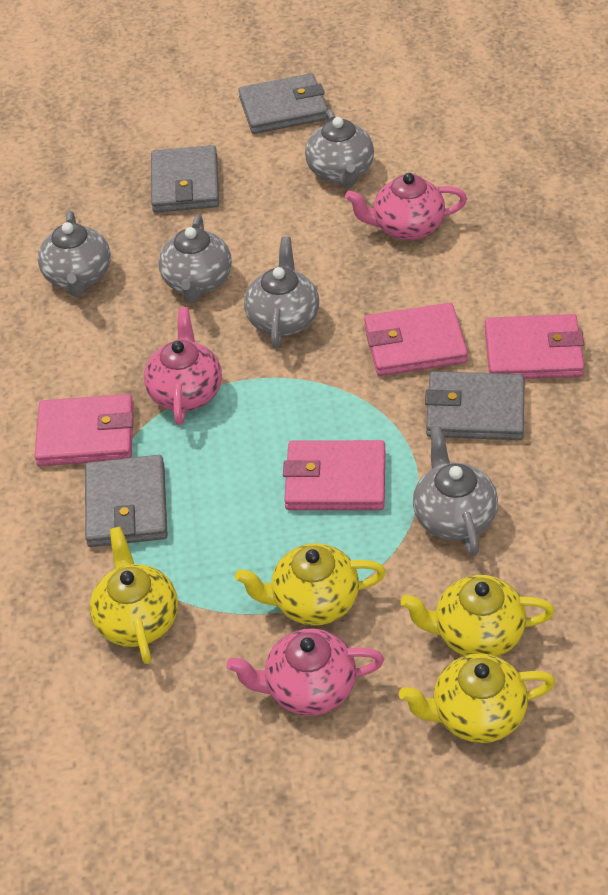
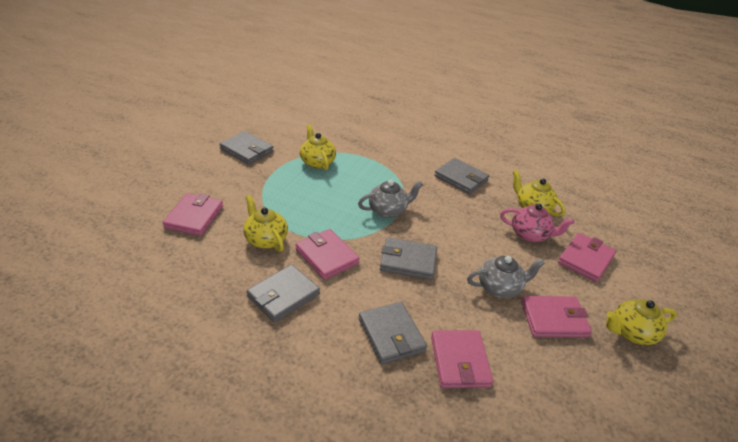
grey teapot: 5 -> 2
grey wallet: 4 -> 5
pink teapot: 3 -> 1
pink wallet: 4 -> 5

